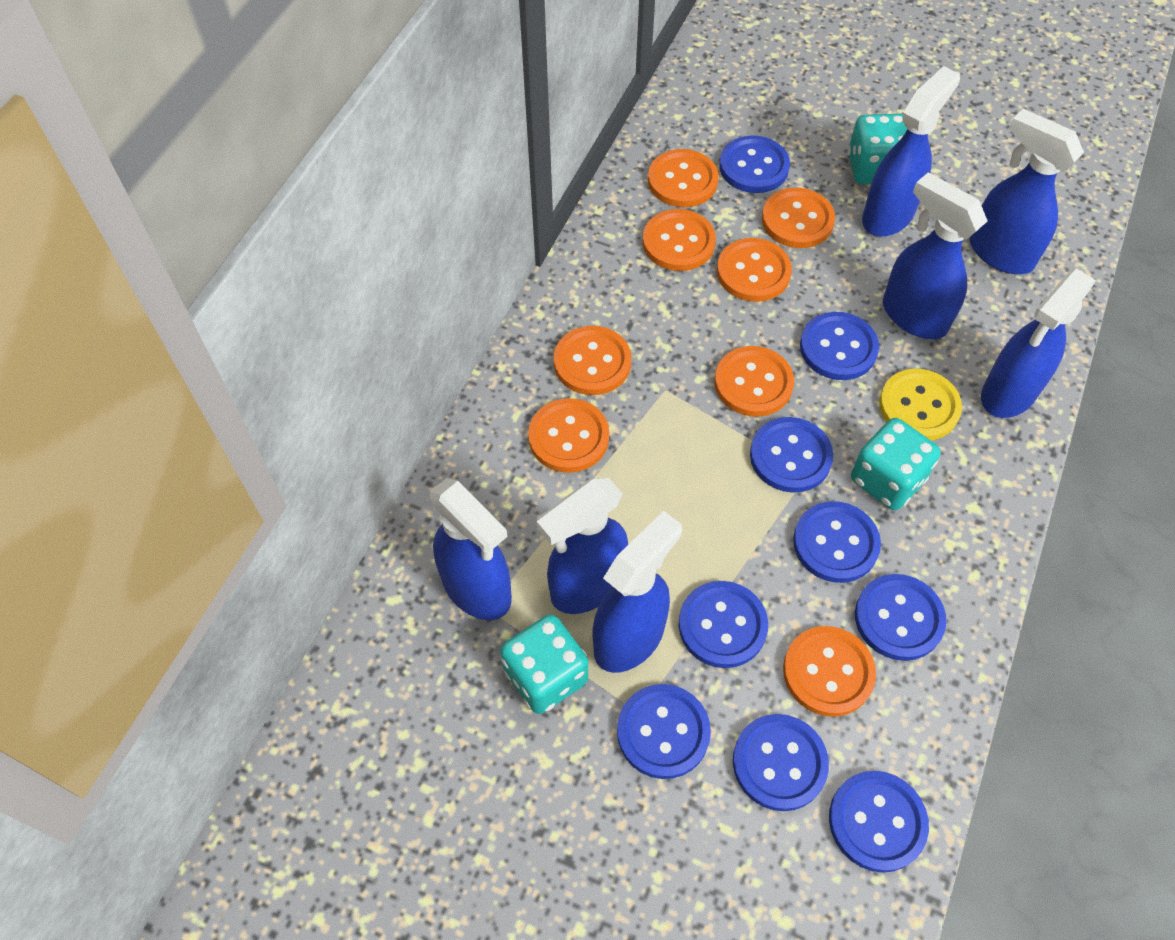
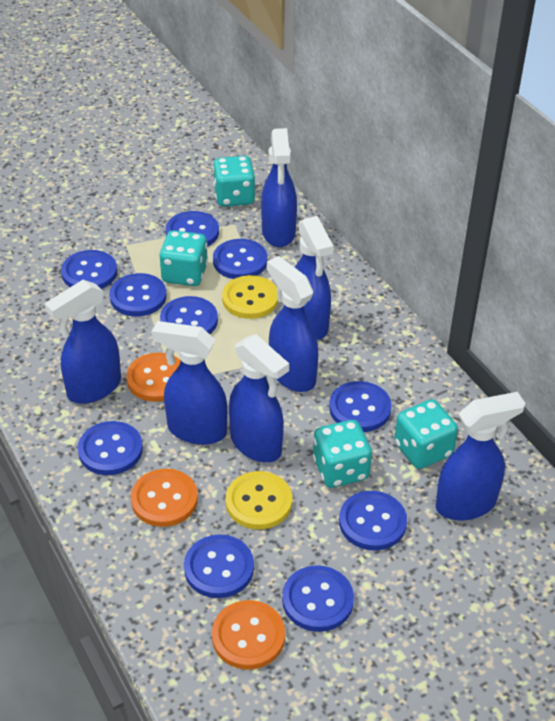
blue button: 9 -> 10
orange button: 8 -> 3
turquoise dice: 3 -> 4
yellow button: 1 -> 2

